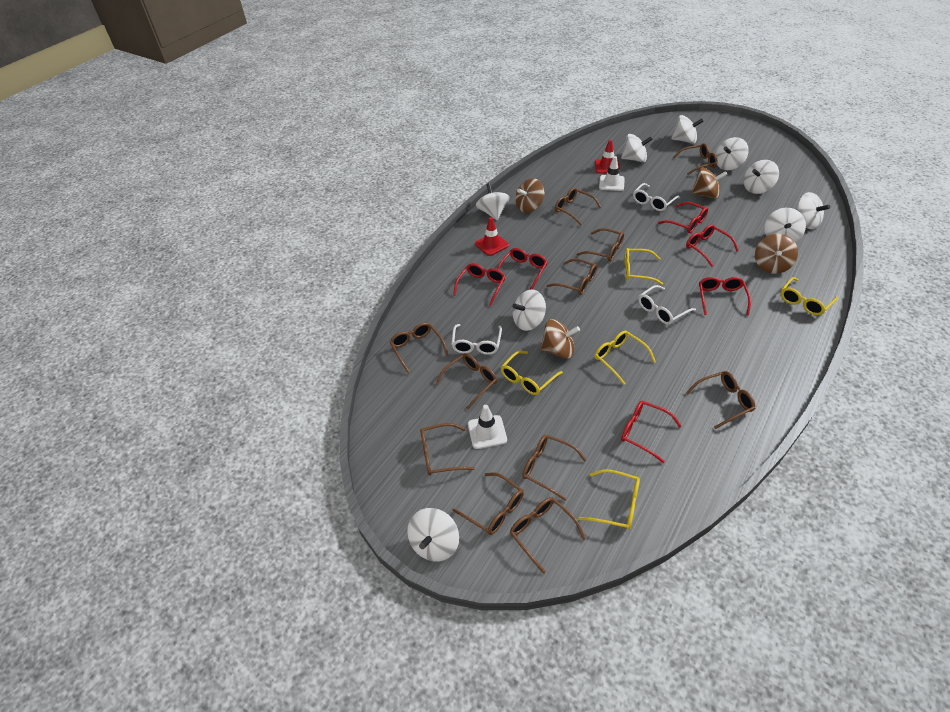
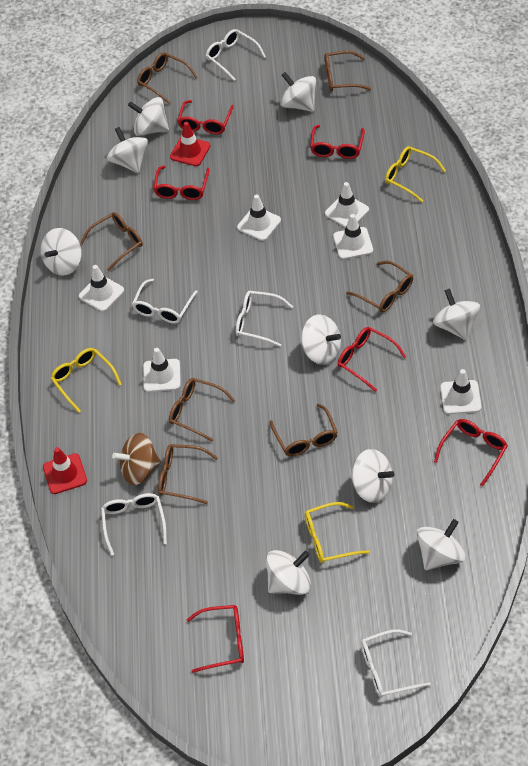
brown glasses: 11 -> 7
brown spinning top: 4 -> 1
white glasses: 3 -> 5
white traffic cone: 2 -> 6
yellow glasses: 5 -> 3

